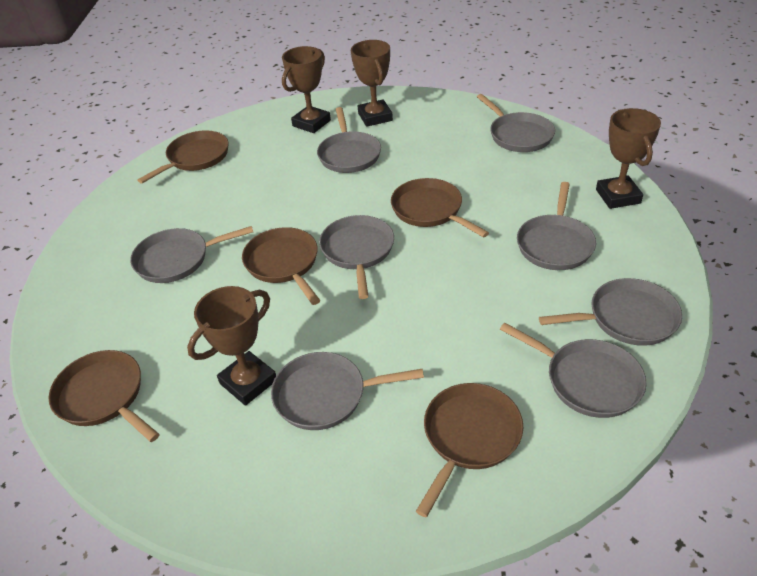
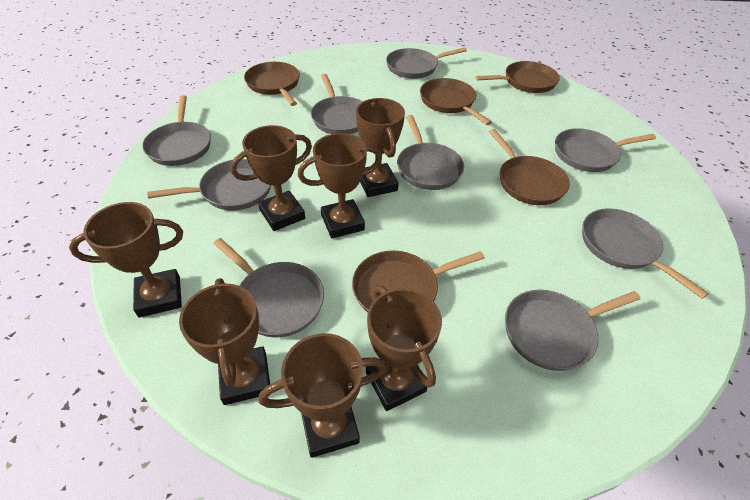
brown trophy: 4 -> 7
grey pan: 8 -> 9

